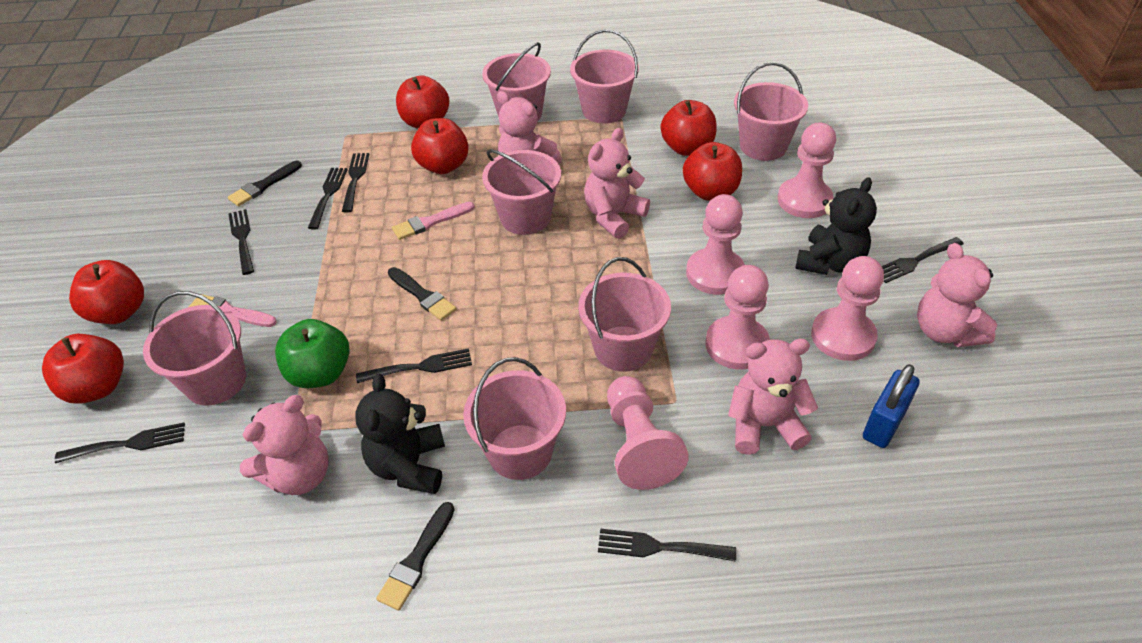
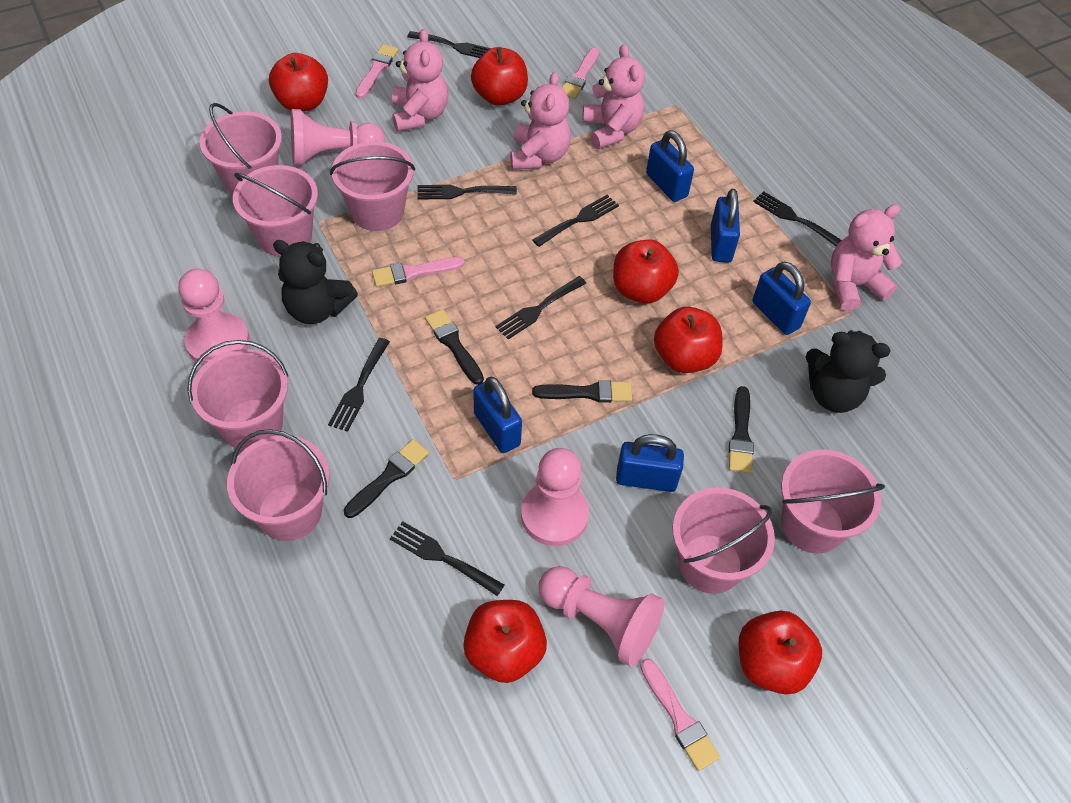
black brush: 3 -> 4
blue padlock: 1 -> 5
green apple: 1 -> 0
pink brush: 2 -> 4
pink pawn: 5 -> 4
pink teddy bear: 5 -> 4

